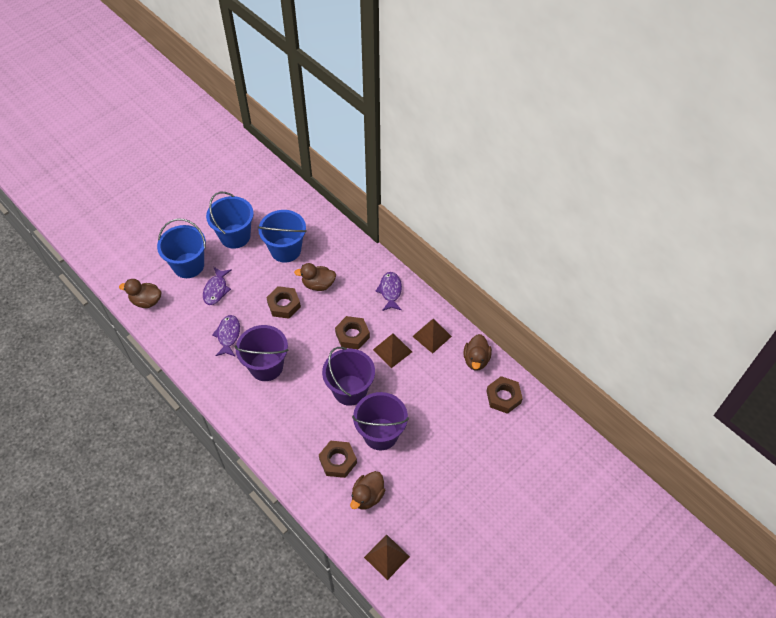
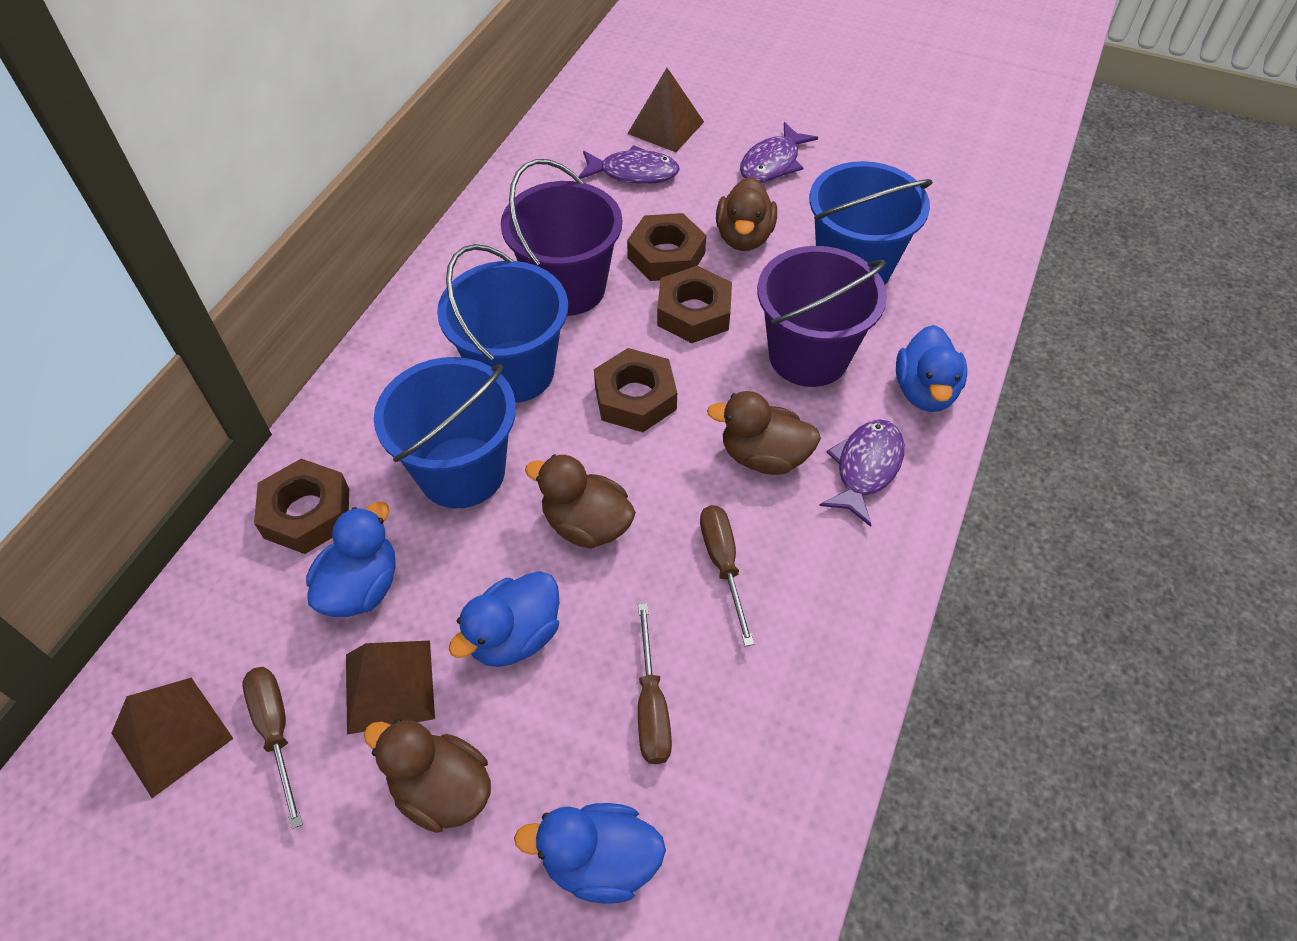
blue duck: 0 -> 4
brown screwdriver: 0 -> 3
purple bucket: 3 -> 2

